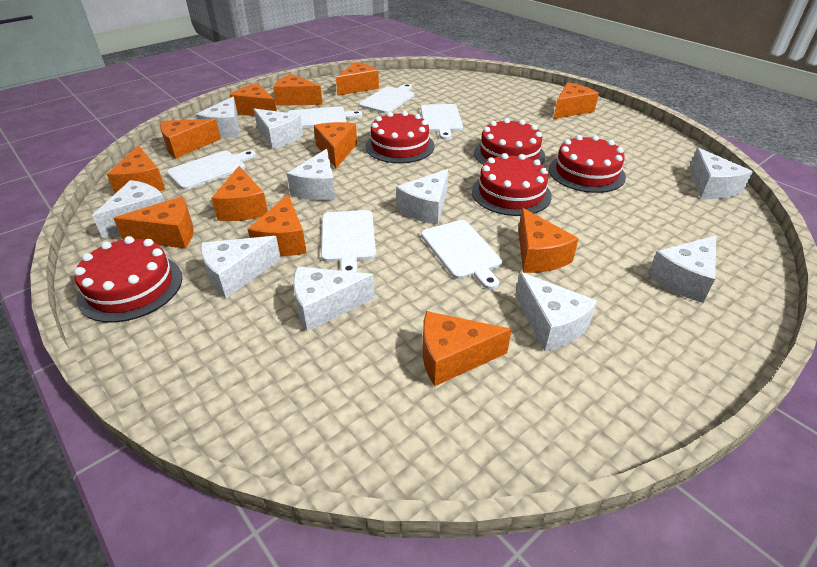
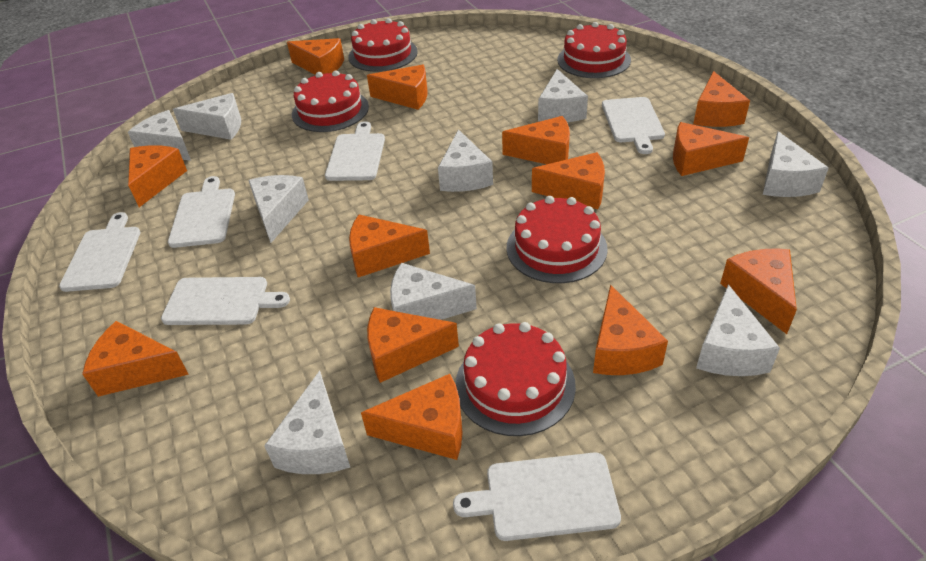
orange cheese: 12 -> 13
white cheese: 10 -> 9

